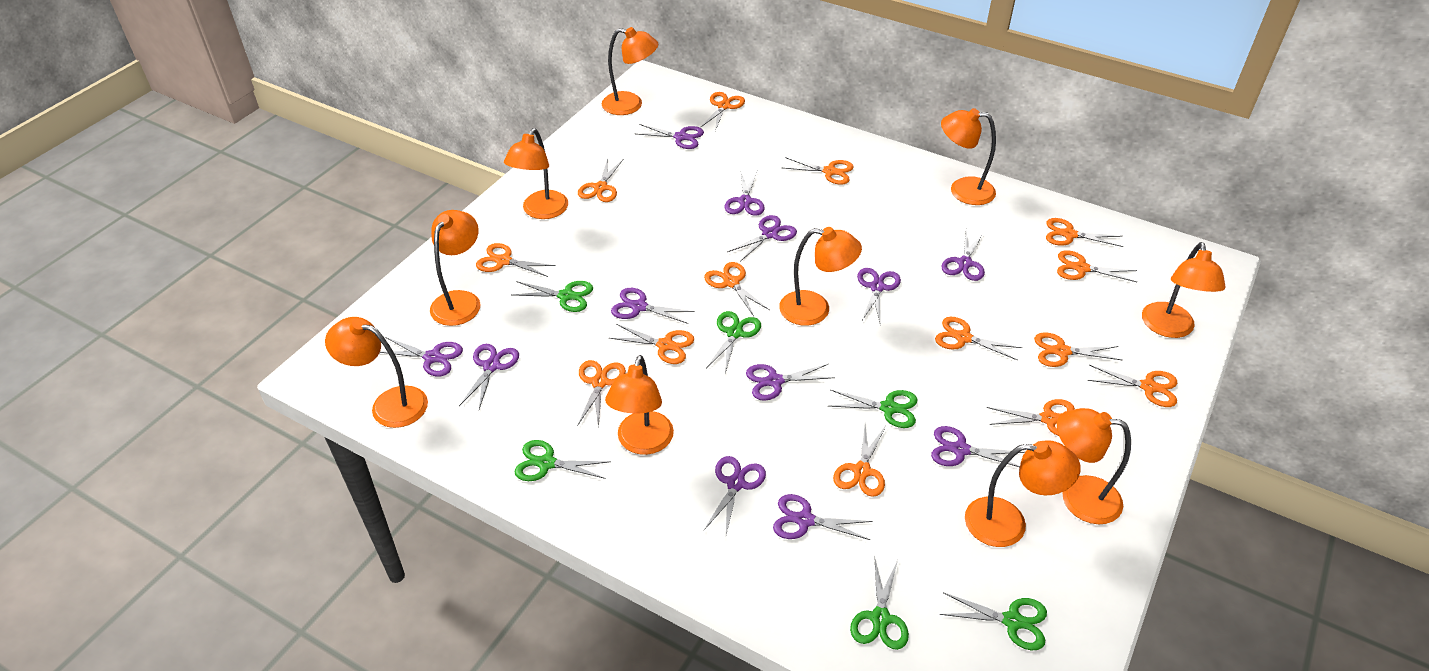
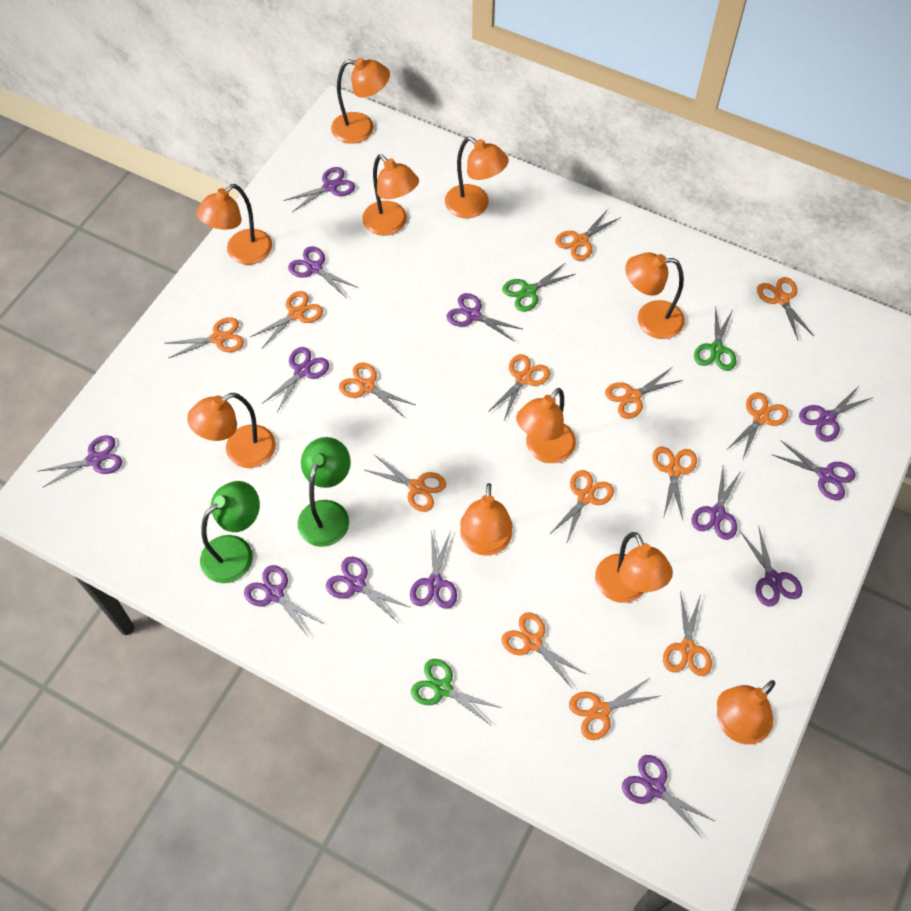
green lamp: 0 -> 2
green scissors: 6 -> 3
purple scissors: 12 -> 13

